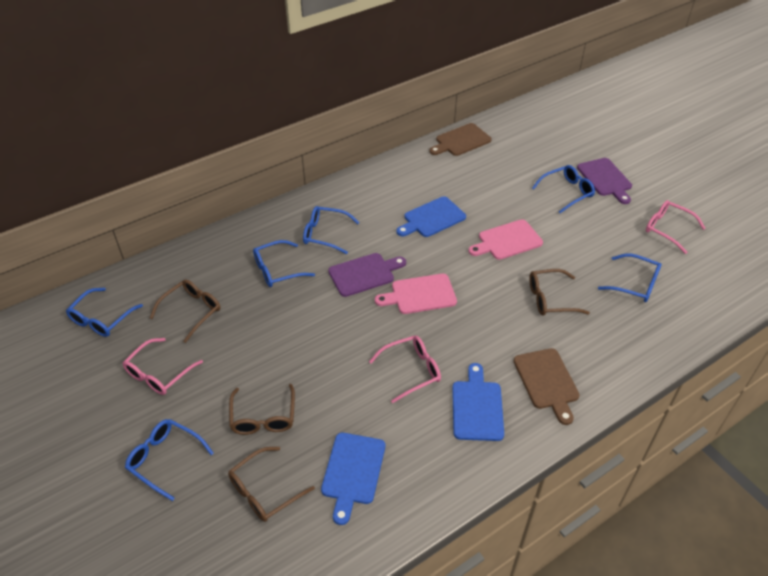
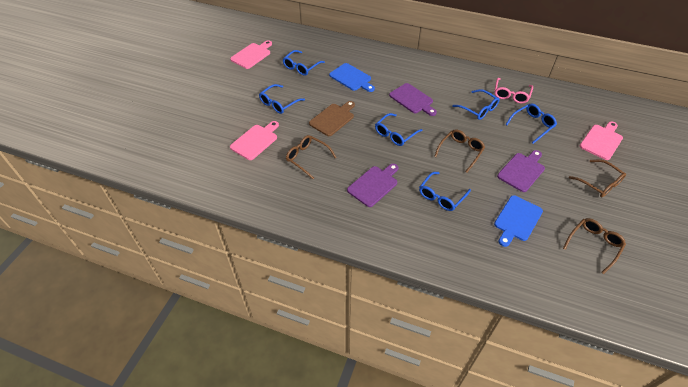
blue cutting board: 3 -> 2
brown cutting board: 2 -> 1
pink cutting board: 2 -> 3
pink glasses: 3 -> 1
purple cutting board: 2 -> 3

